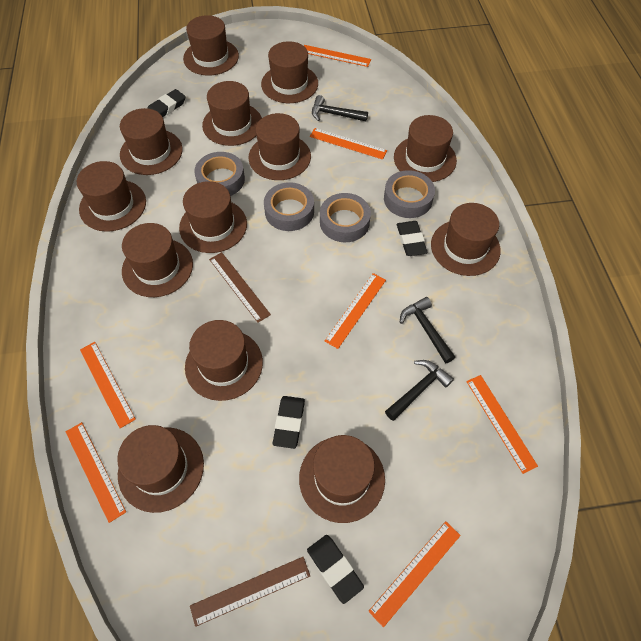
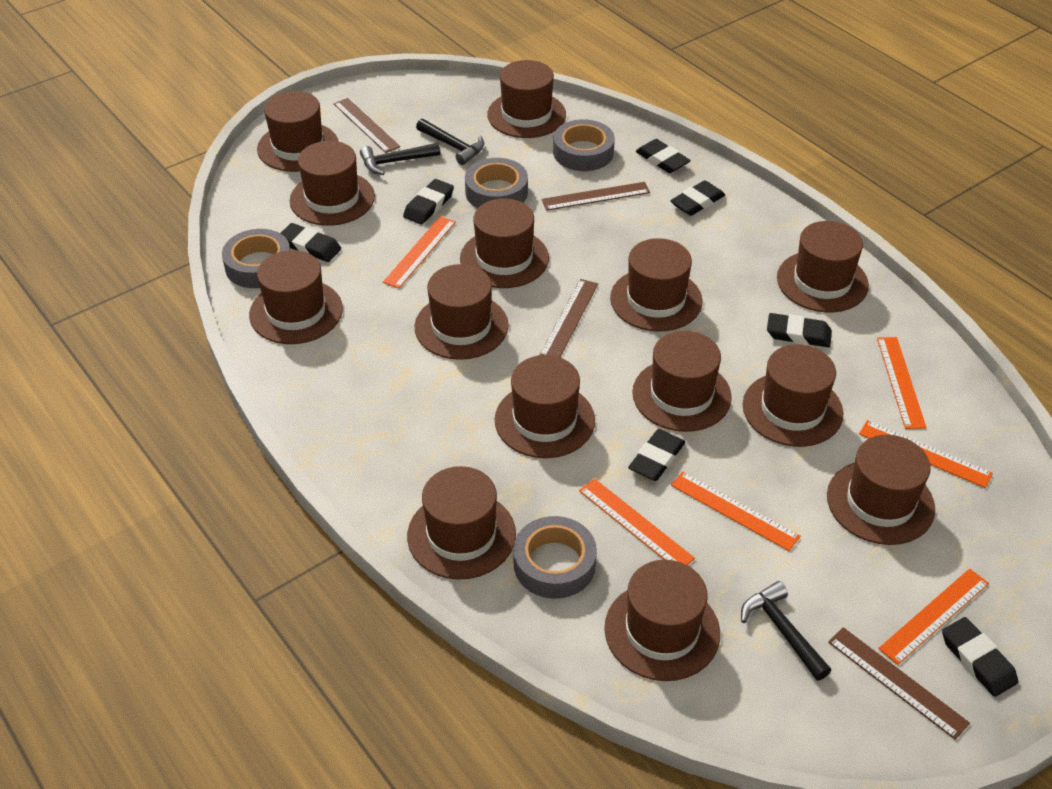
black eraser: 4 -> 7
brown hat: 13 -> 14
brown ruler: 2 -> 4
orange ruler: 7 -> 6

